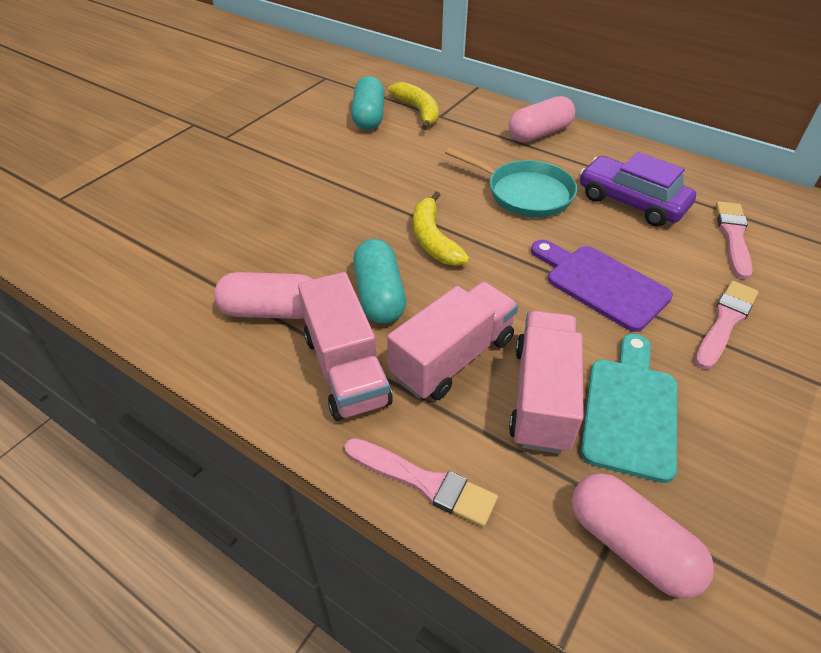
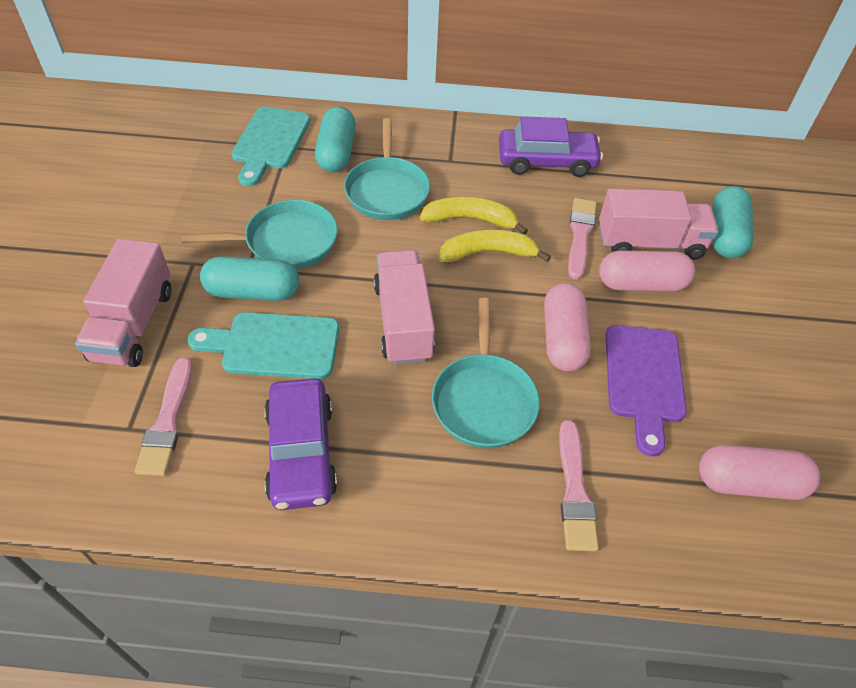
purple car: 1 -> 2
turquoise capsule: 2 -> 3
turquoise cutting board: 1 -> 2
turquoise pan: 1 -> 3

